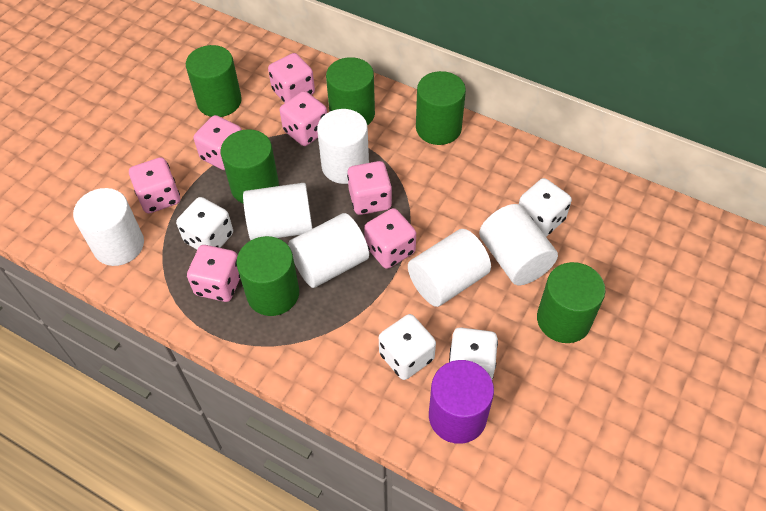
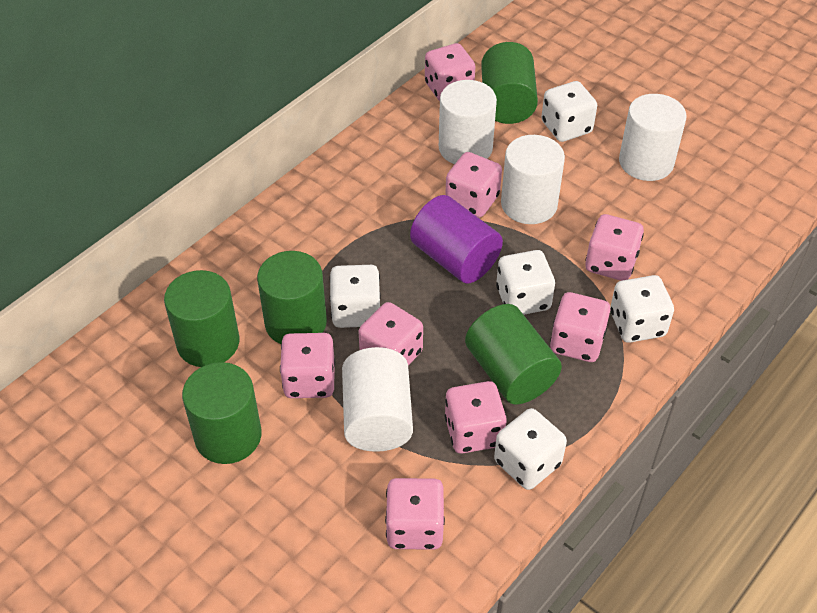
green cylinder: 6 -> 5
pink dice: 7 -> 8
white cylinder: 6 -> 4
white dice: 4 -> 5

